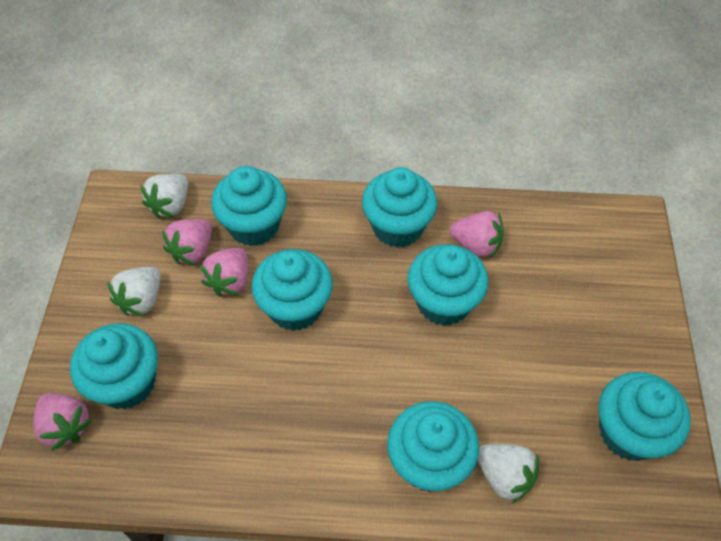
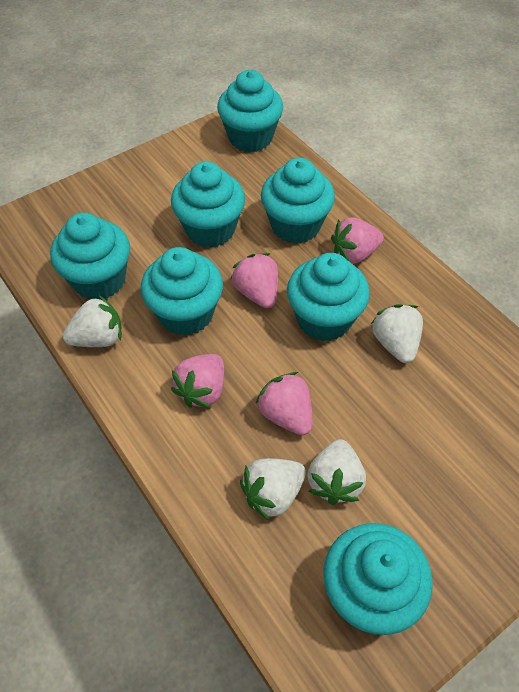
white strawberry: 3 -> 4

